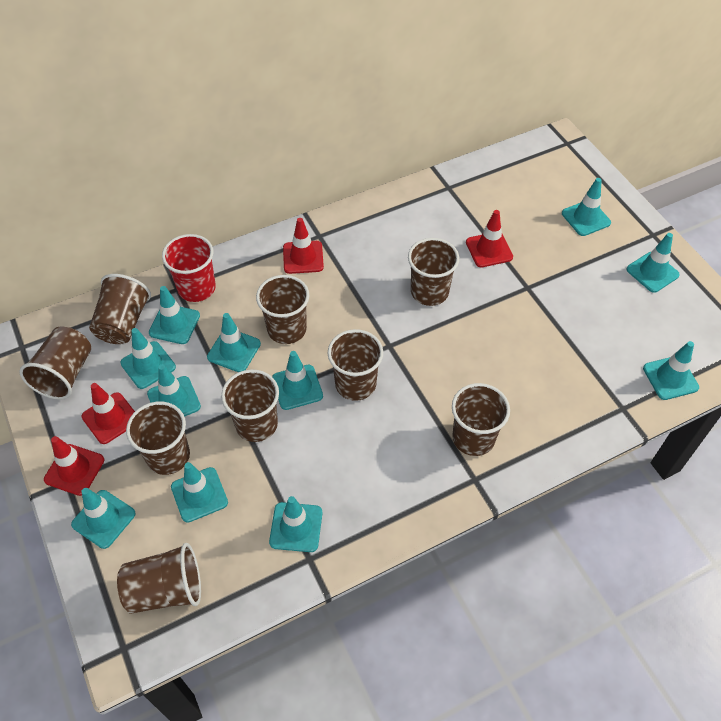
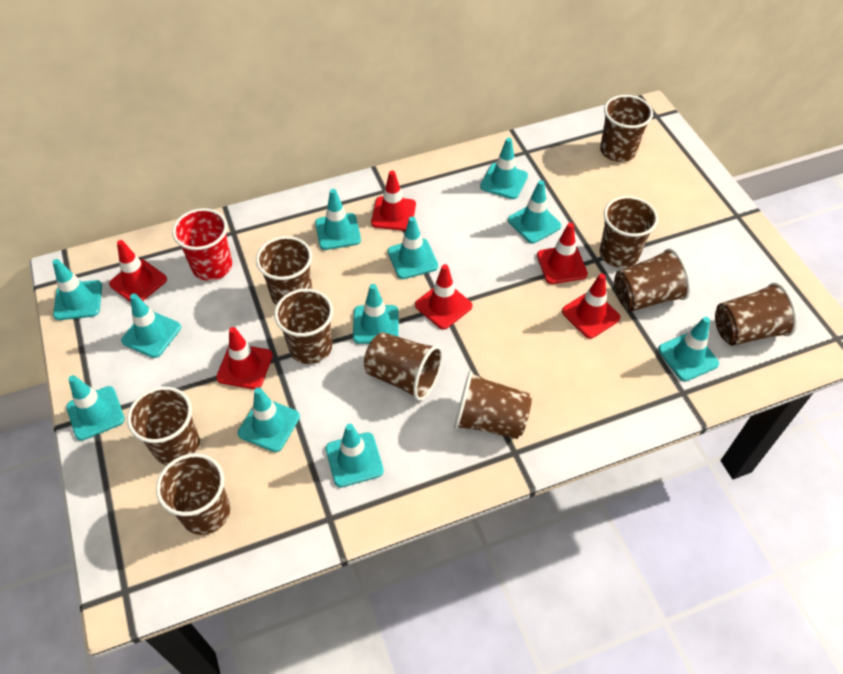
brown cup: 9 -> 10
red traffic cone: 4 -> 6

